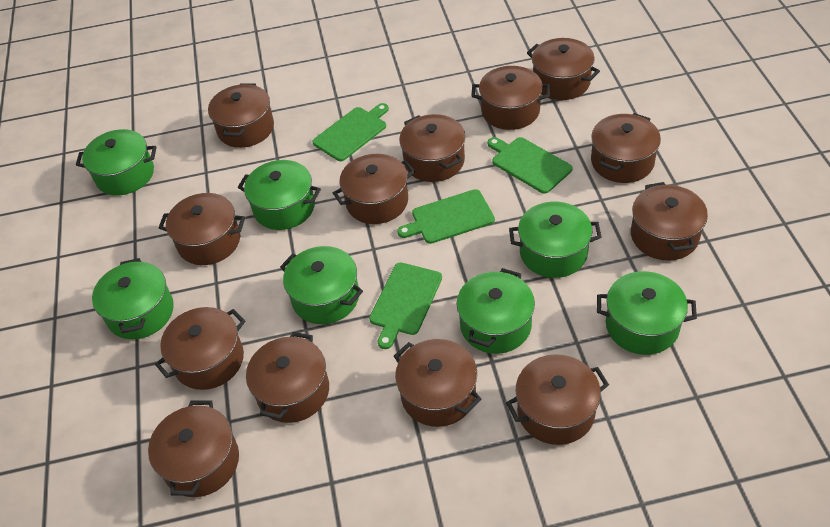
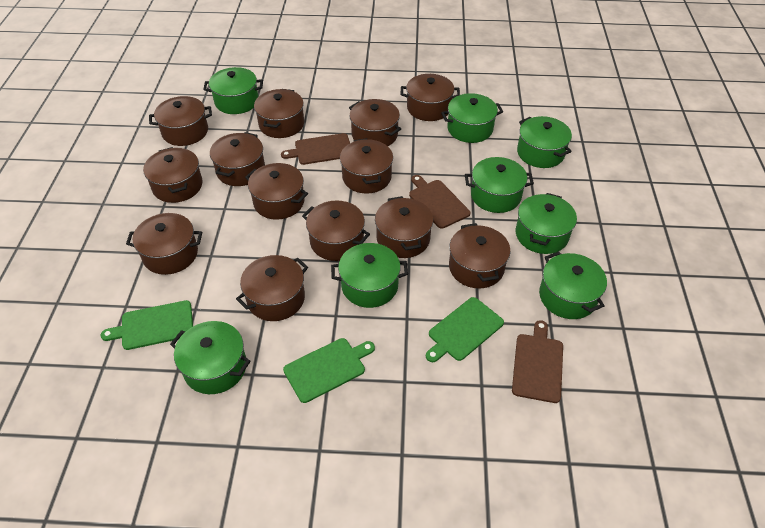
brown cutting board: 0 -> 3
green cutting board: 4 -> 3
green pot: 7 -> 8

